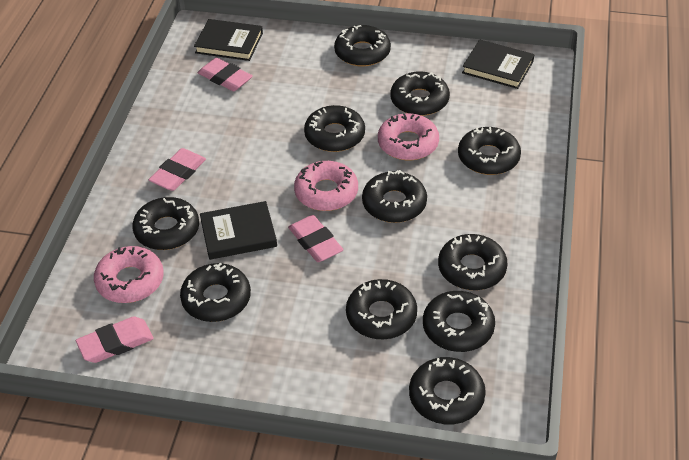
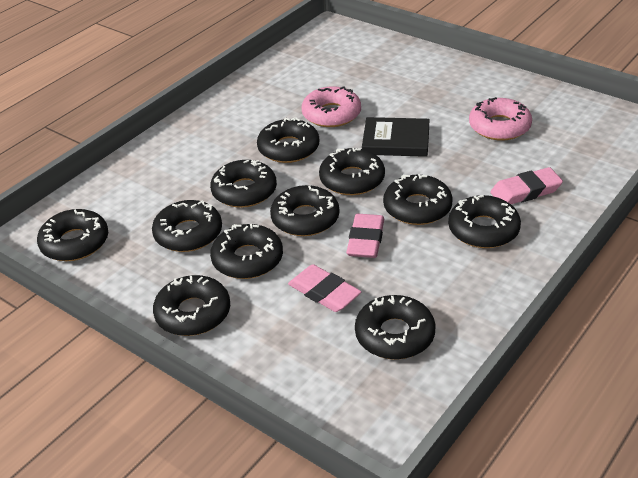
black book: 3 -> 1
pink donut: 3 -> 2
pink eraser: 4 -> 3

